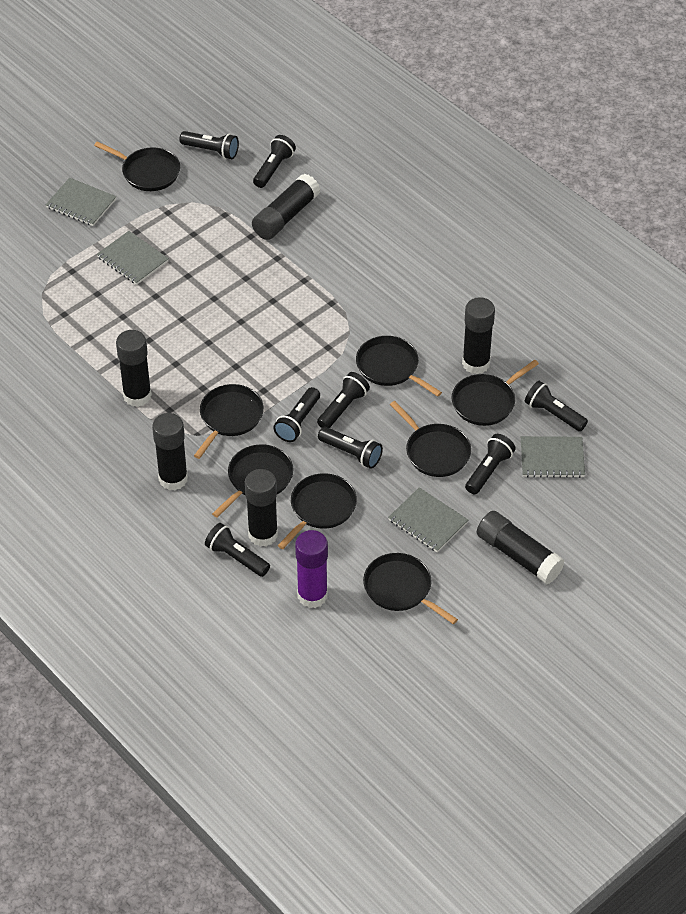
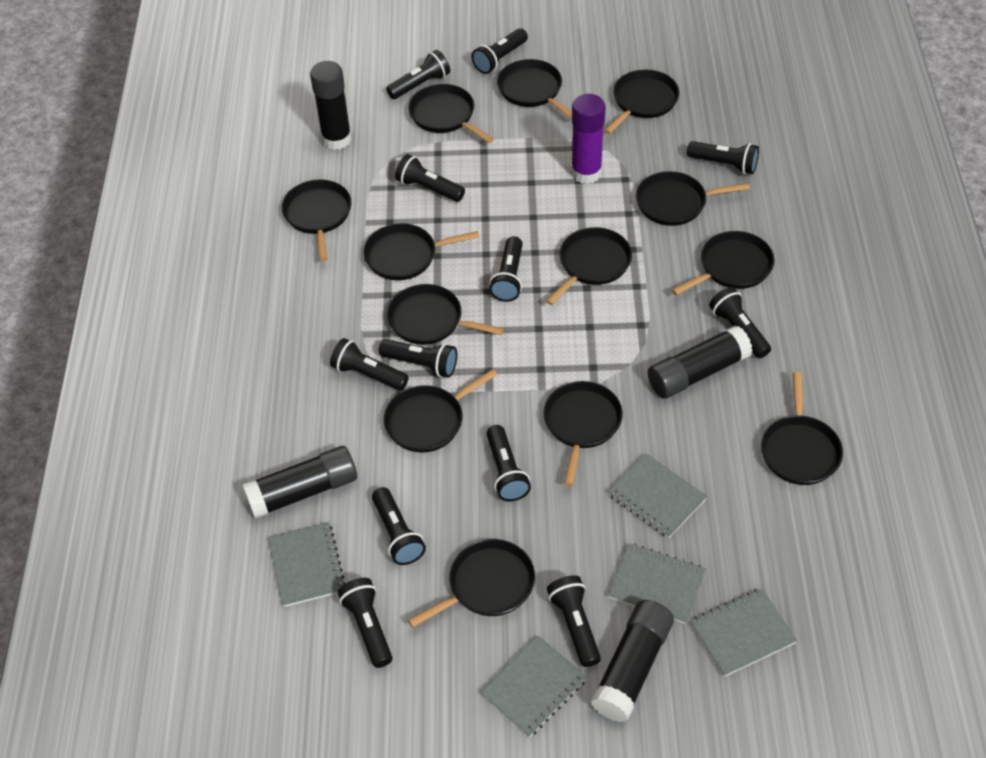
black flashlight: 8 -> 12
black glue stick: 6 -> 4
black pan: 8 -> 13
grey notebook: 4 -> 5

